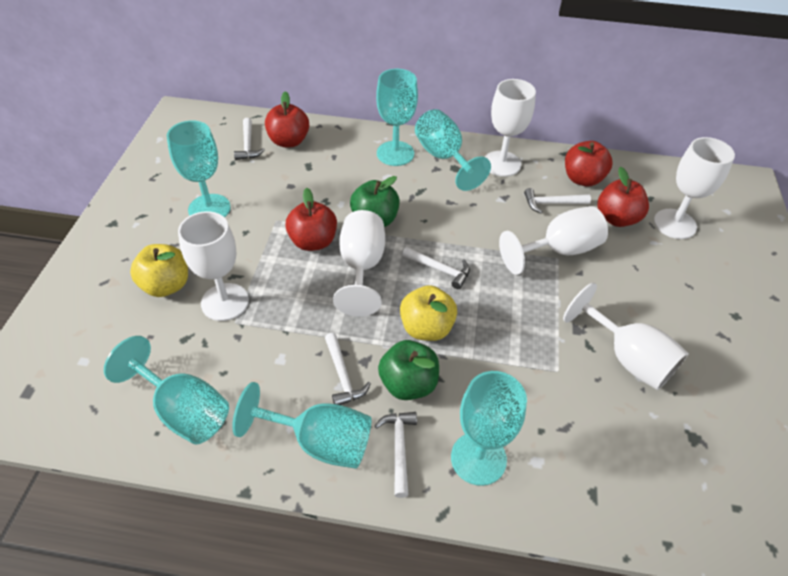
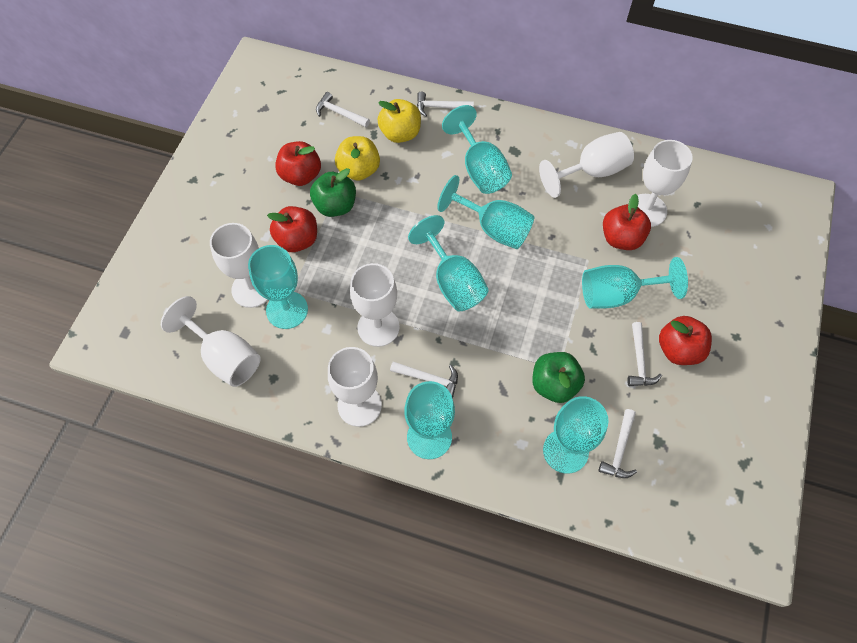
turquoise goblet: 6 -> 7

